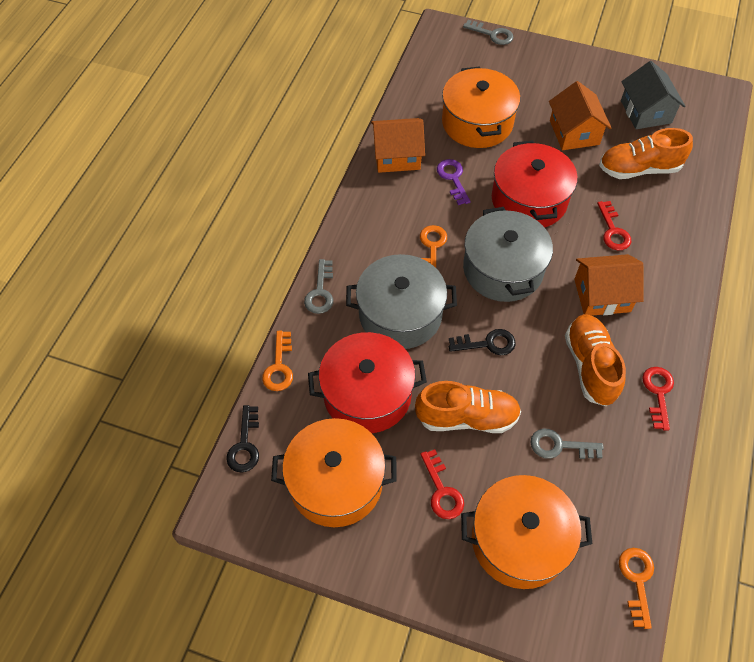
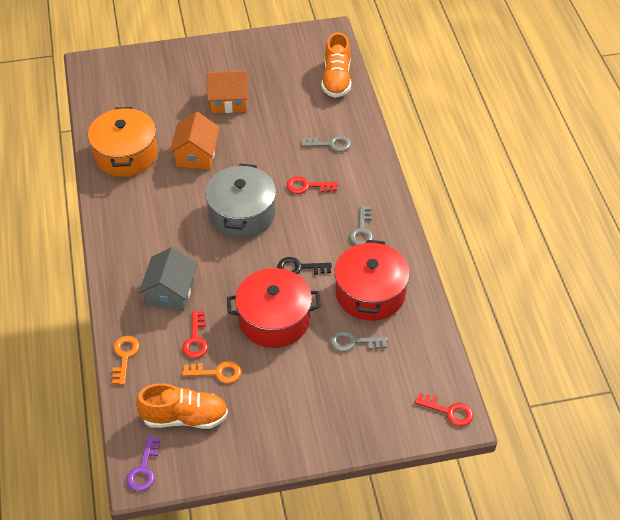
black key: 2 -> 1
grey pot: 2 -> 1
orange house: 3 -> 2
orange key: 3 -> 2
orange pot: 3 -> 1
orange shoe: 3 -> 2

